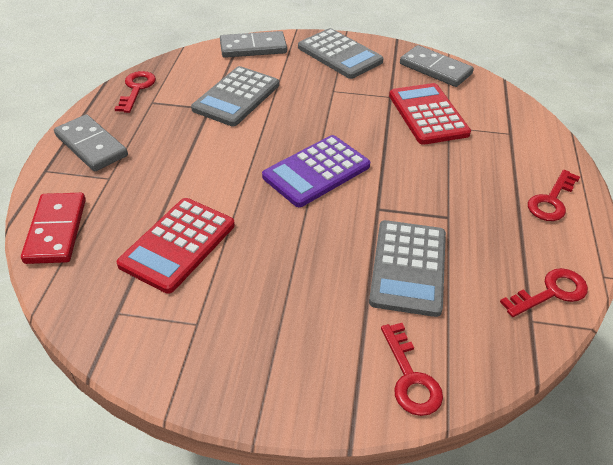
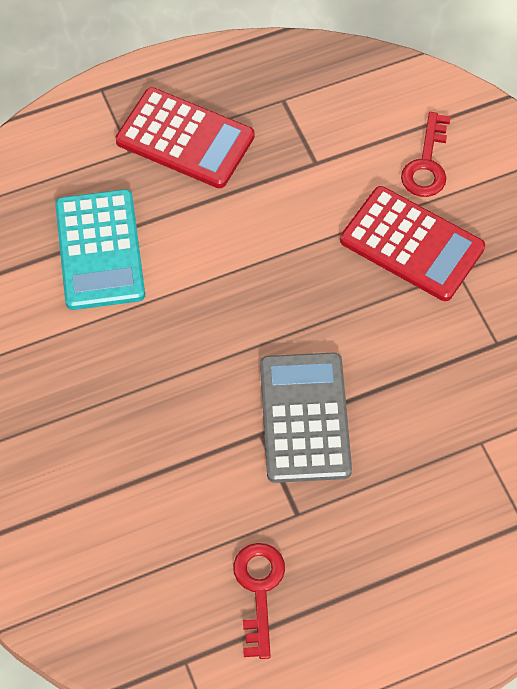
grey calculator: 3 -> 1
grey domino: 3 -> 0
purple calculator: 1 -> 0
red domino: 1 -> 0
red key: 4 -> 2
turquoise calculator: 0 -> 1

